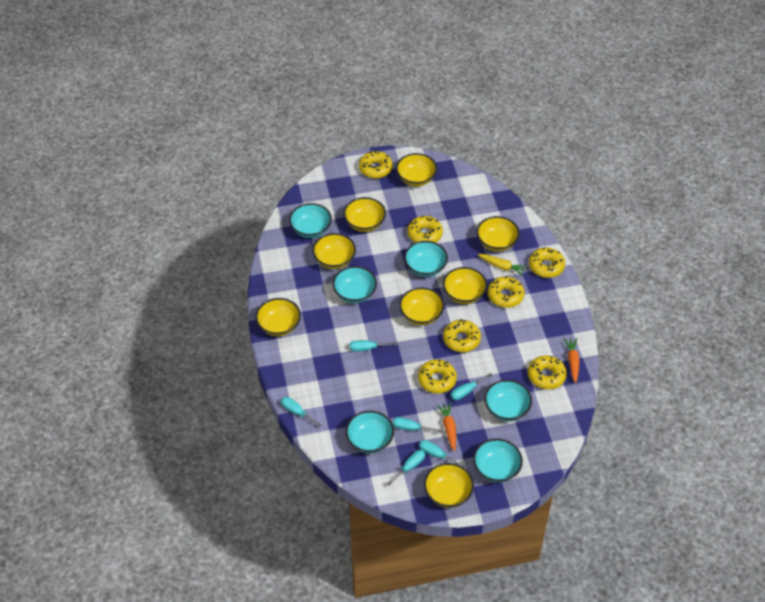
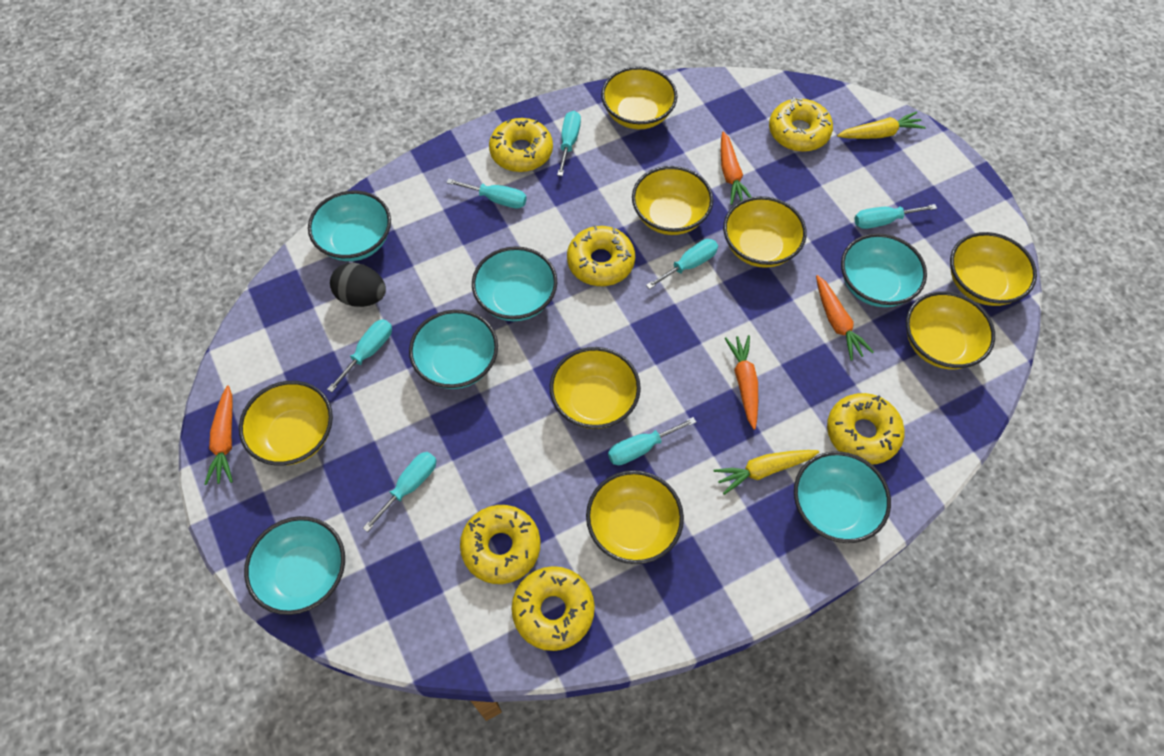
black egg: 0 -> 1
orange carrot: 2 -> 4
turquoise screwdriver: 6 -> 7
yellow carrot: 1 -> 2
yellow donut: 7 -> 6

